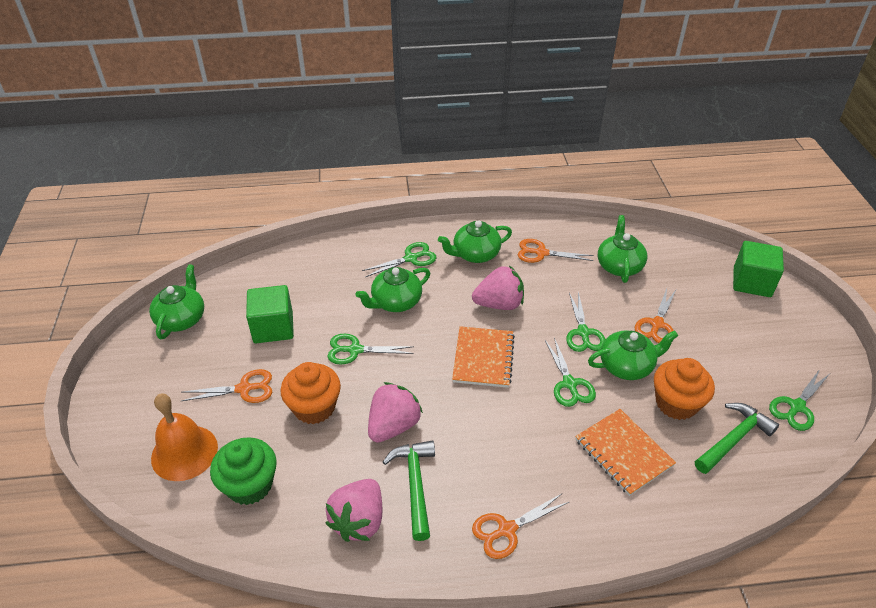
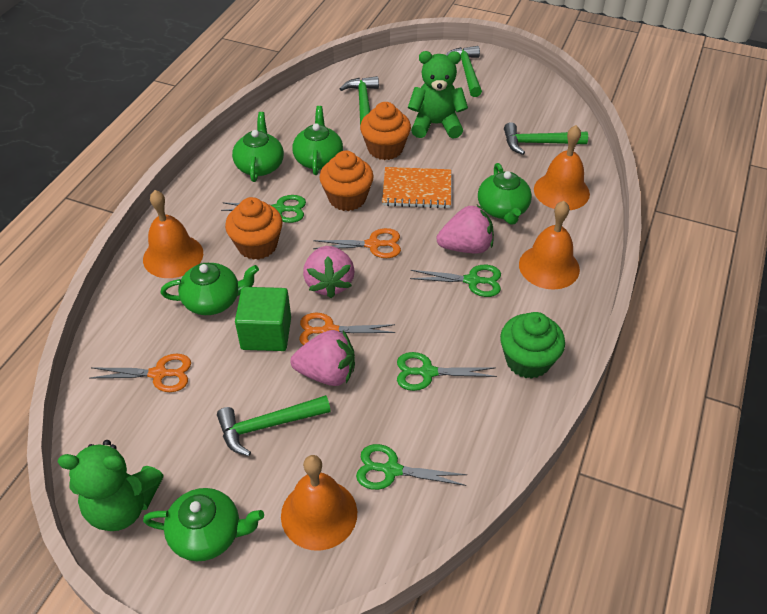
green cube: 2 -> 1
green hammer: 2 -> 4
green scissors: 5 -> 4
green teddy bear: 0 -> 2
orange bell: 1 -> 4
orange cupcake: 2 -> 3
orange notebook: 2 -> 1
orange scissors: 4 -> 3

